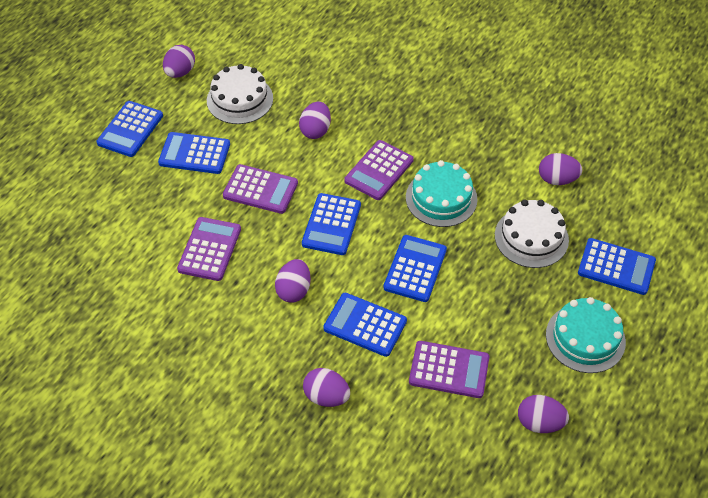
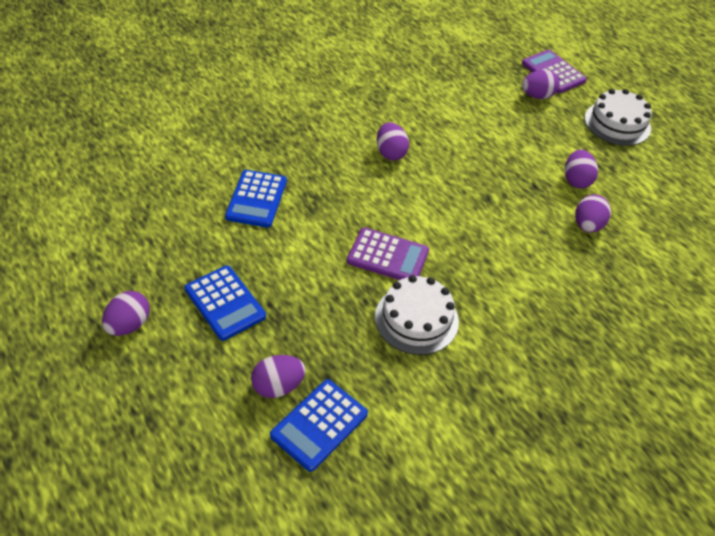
blue calculator: 6 -> 3
purple calculator: 4 -> 2
turquoise cake: 2 -> 0

